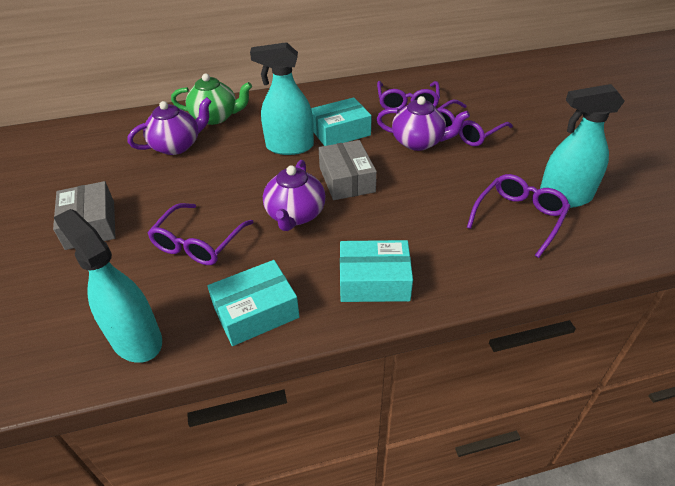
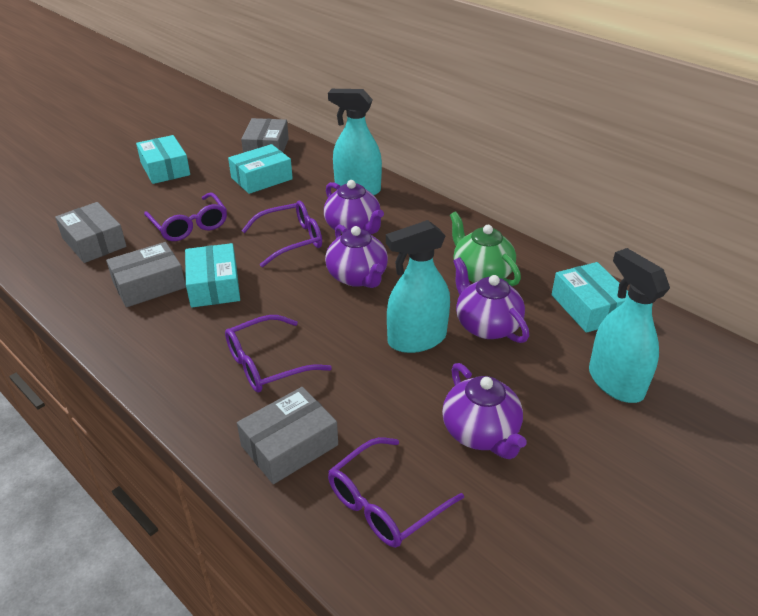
grey box: 2 -> 4
purple teapot: 3 -> 4
turquoise box: 3 -> 4

